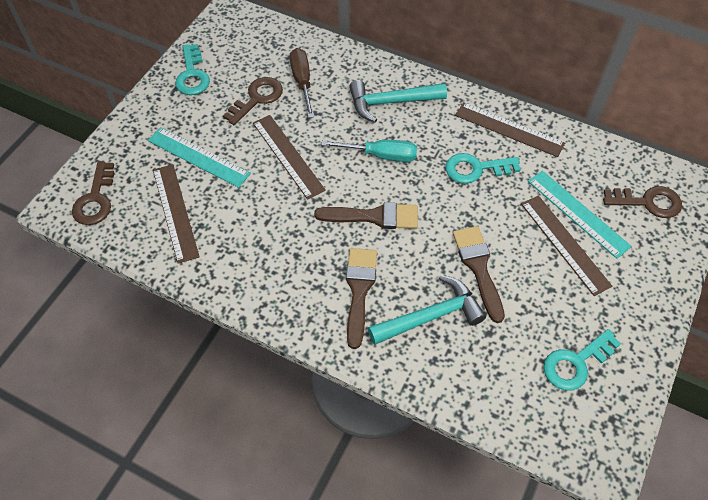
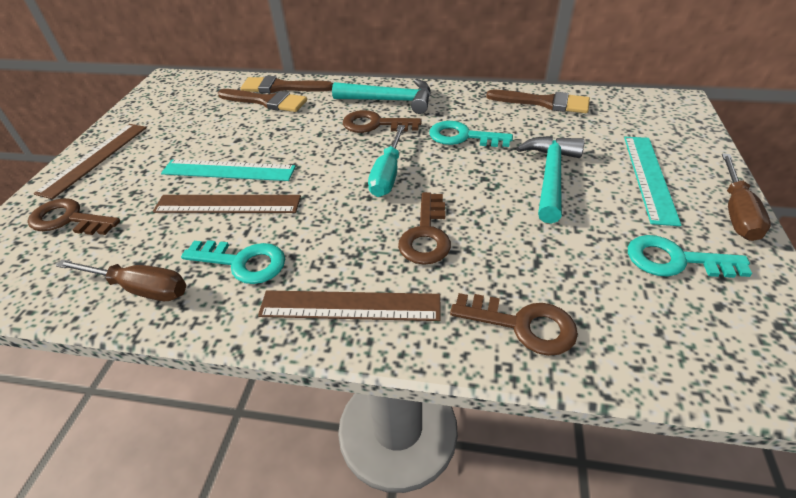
brown key: 3 -> 4
brown ruler: 4 -> 3
brown screwdriver: 1 -> 2

